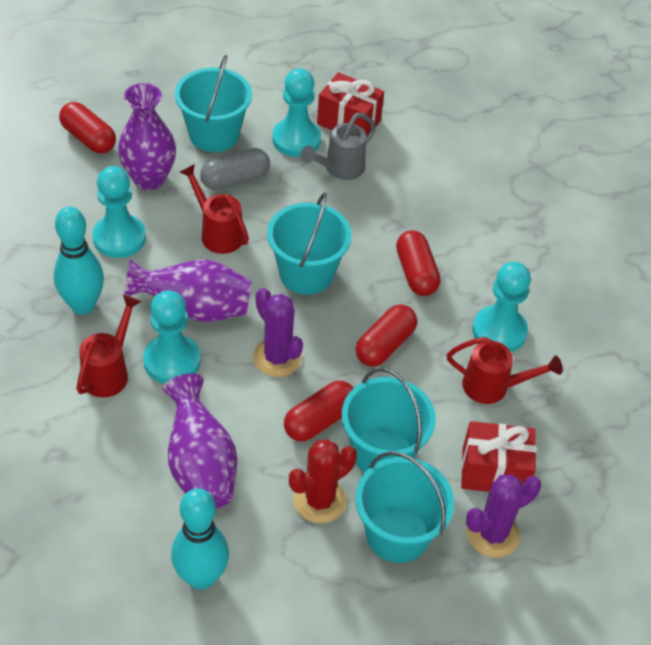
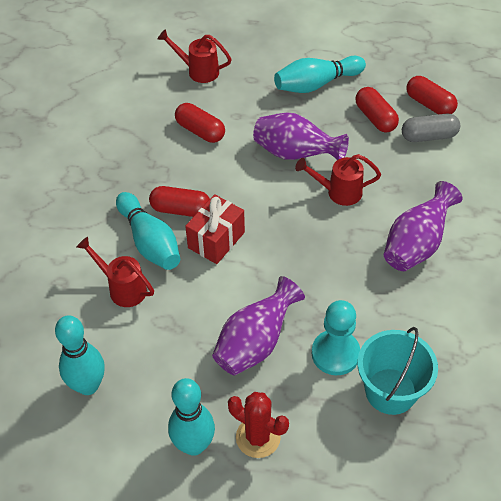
grey watering can: 1 -> 0
purple cactus: 2 -> 0
red gift: 2 -> 1
turquoise bowling pin: 2 -> 4
turquoise bucket: 4 -> 1
turquoise pawn: 4 -> 1

